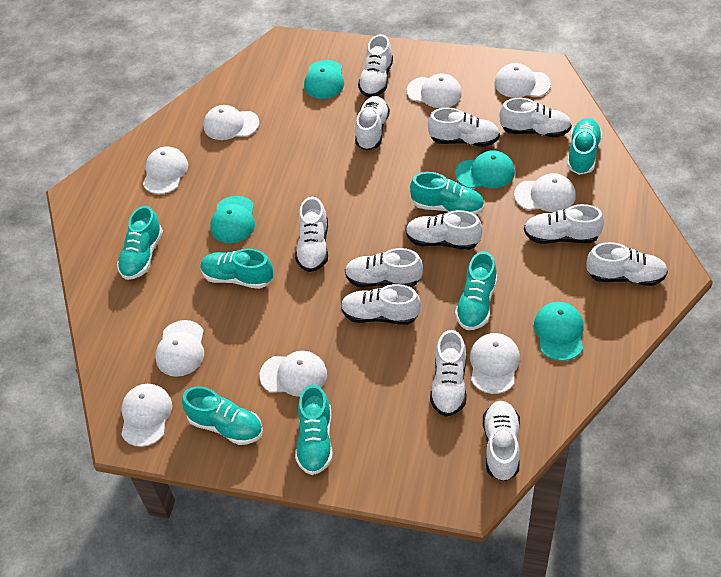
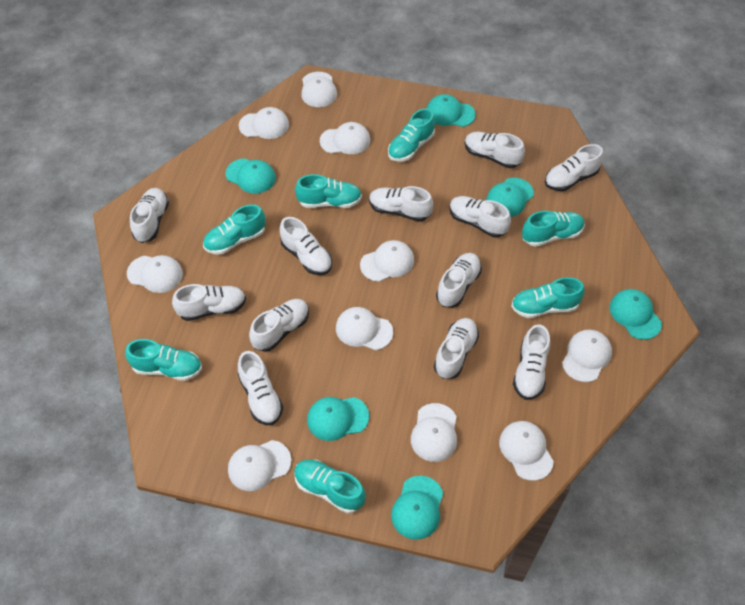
turquoise cap: 4 -> 6
white cap: 9 -> 10

